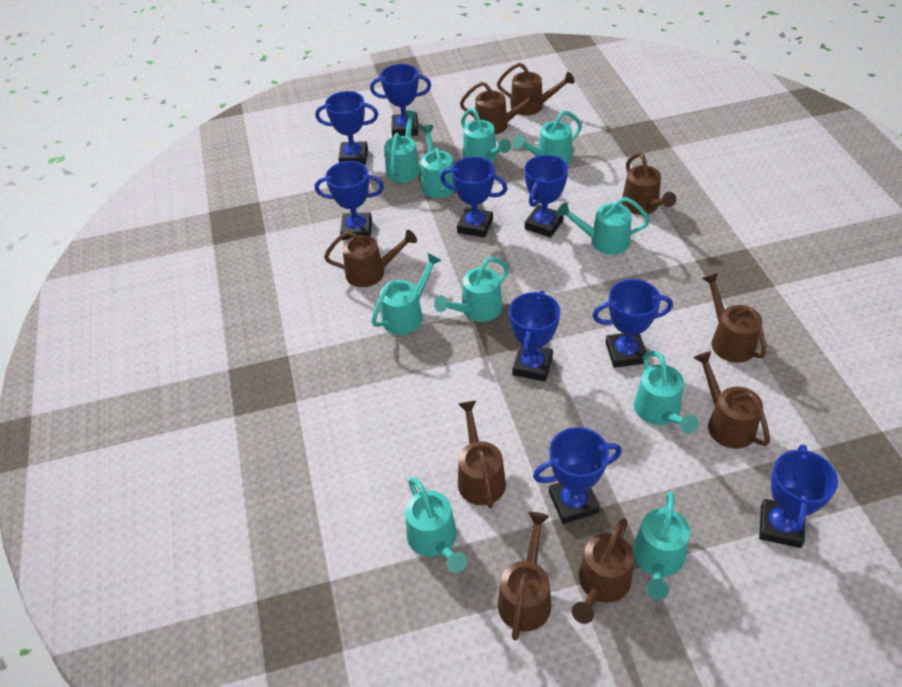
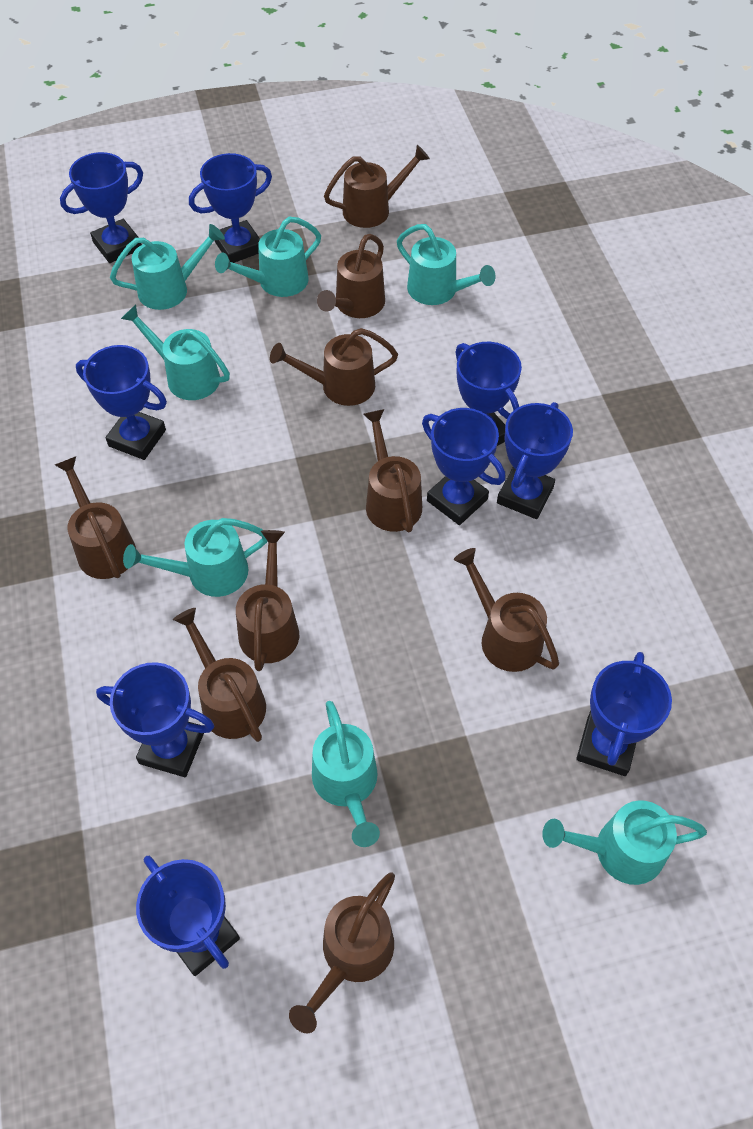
turquoise watering can: 10 -> 7

